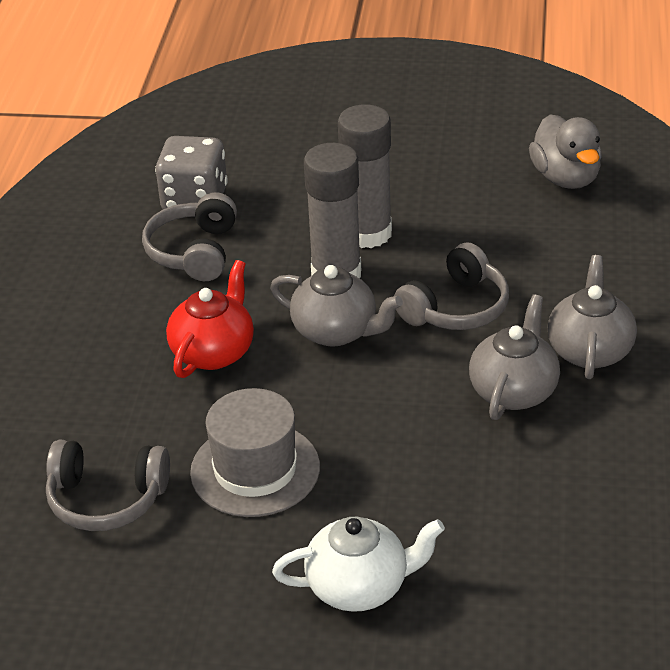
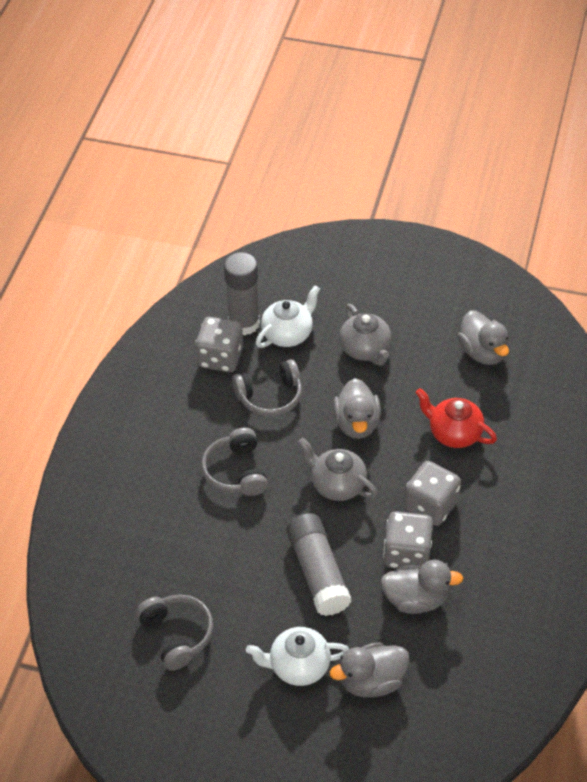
grey dice: 1 -> 3
grey duck: 1 -> 4
grey hat: 1 -> 0
grey teapot: 3 -> 2
white teapot: 1 -> 2

